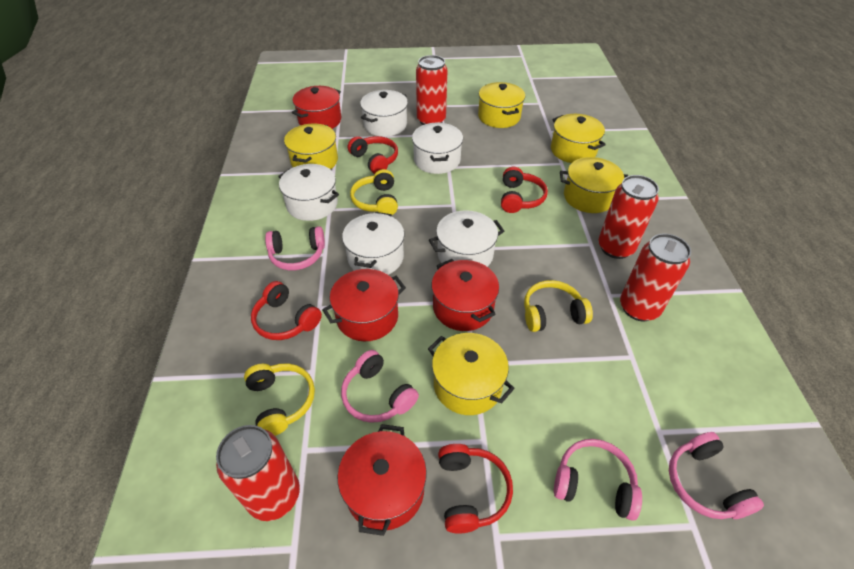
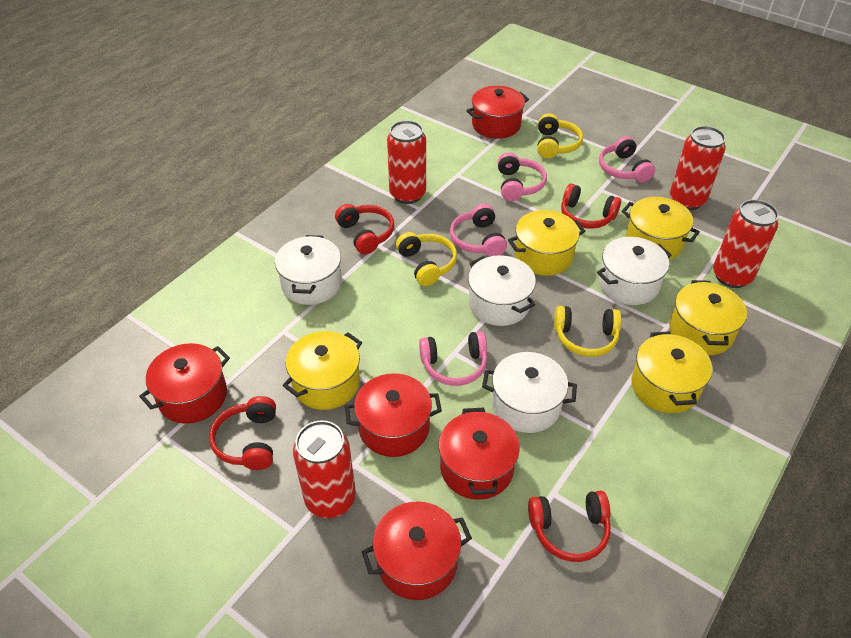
red pot: 4 -> 5
white pot: 5 -> 4

